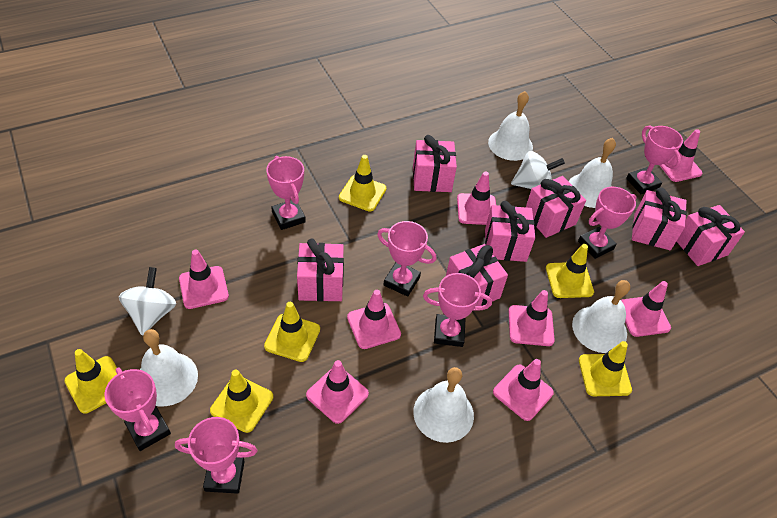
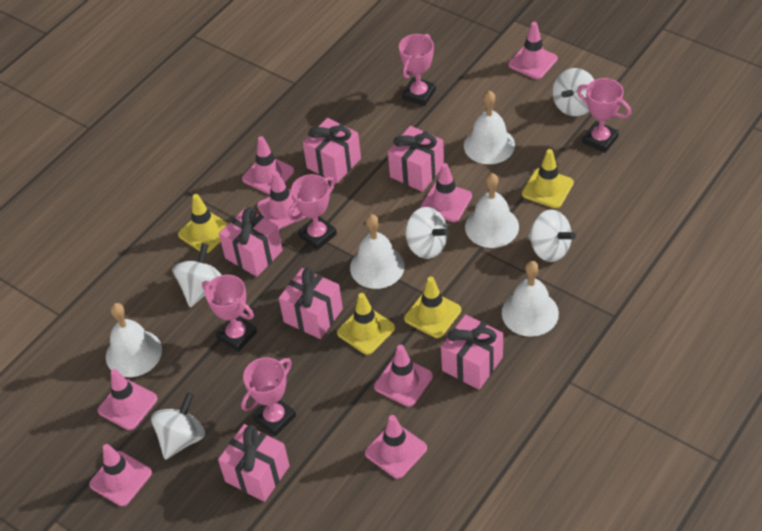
pink gift: 7 -> 6
pink trophy: 7 -> 5
white spinning top: 2 -> 5
yellow traffic cone: 6 -> 4

